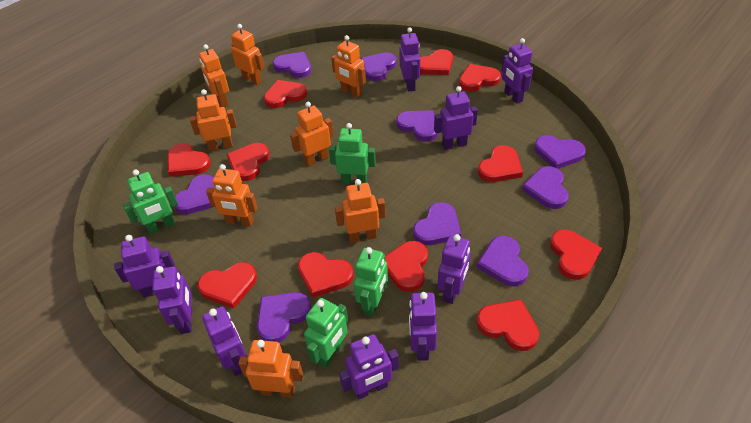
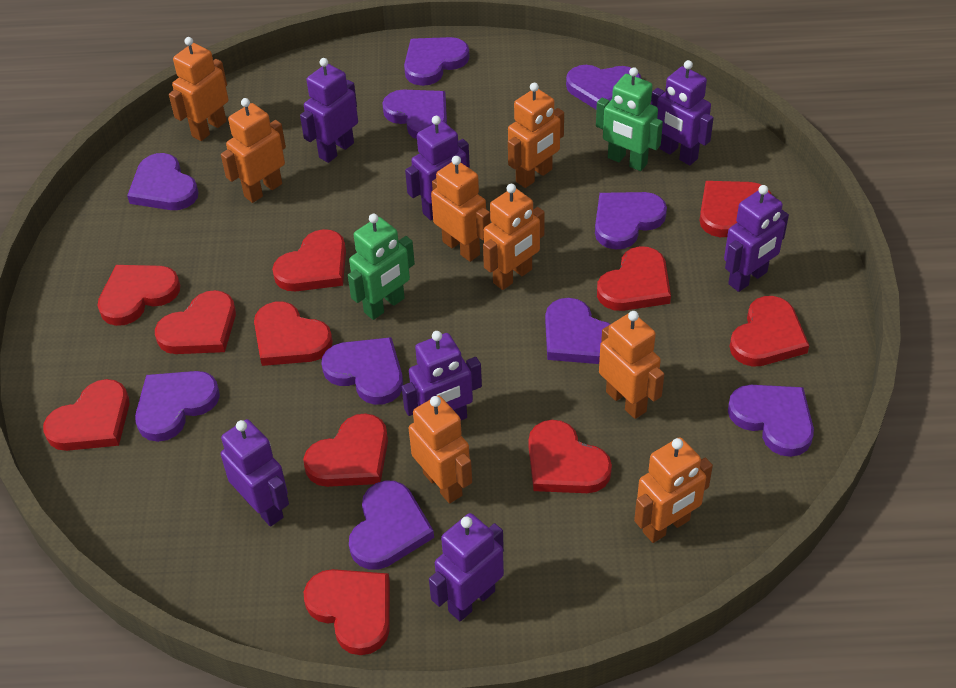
green robot: 4 -> 2
purple heart: 9 -> 10
purple robot: 9 -> 7

